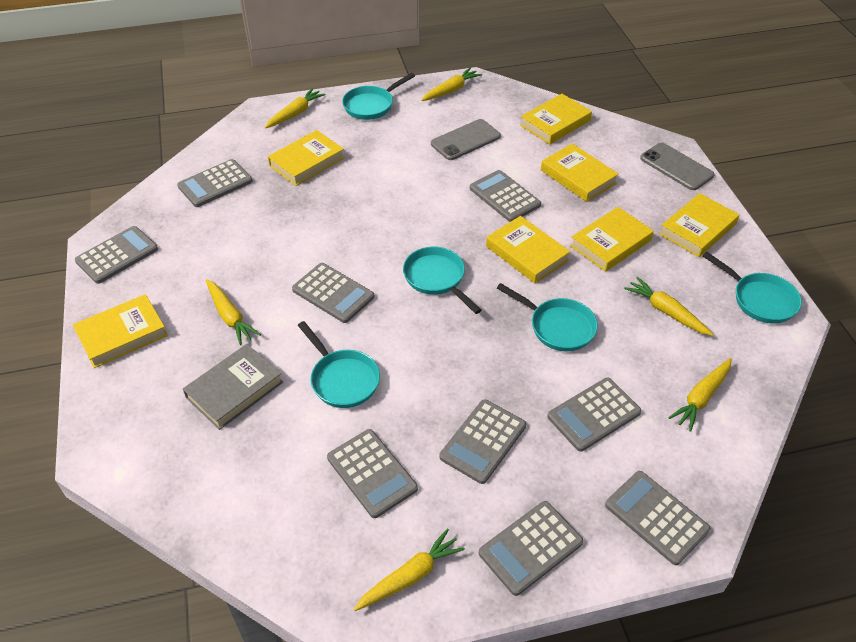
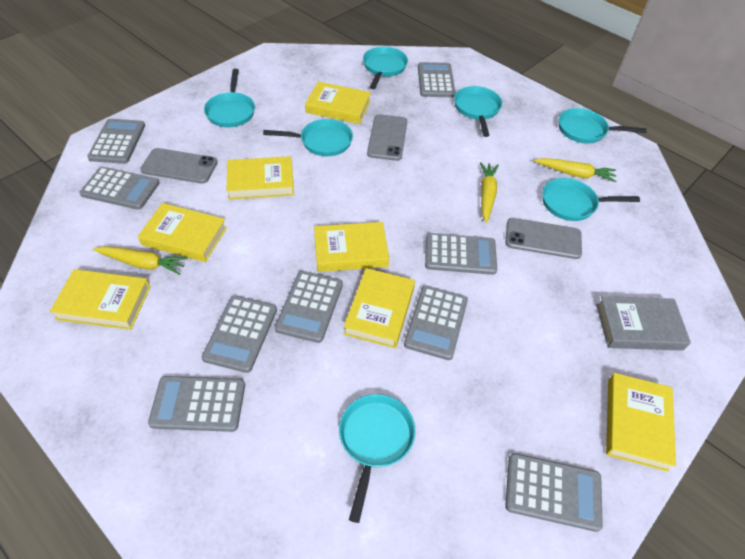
grey phone: 2 -> 3
turquoise pan: 5 -> 7
yellow carrot: 6 -> 3

